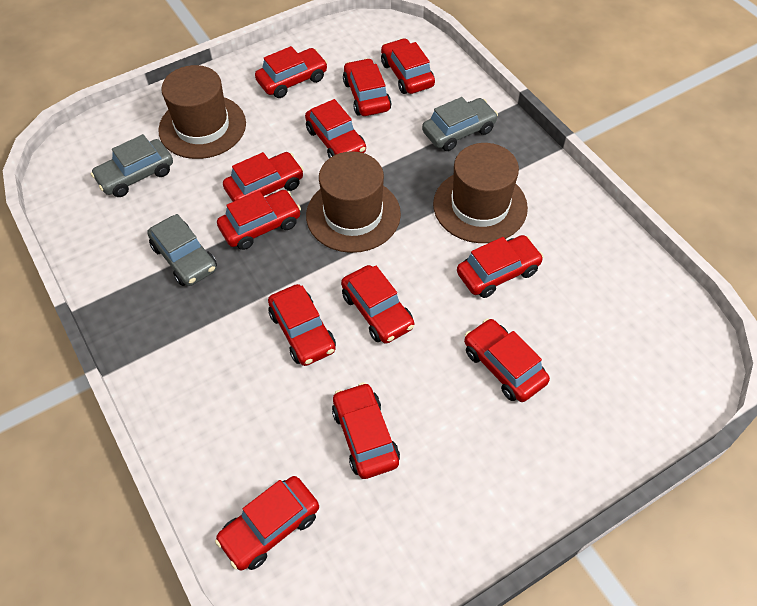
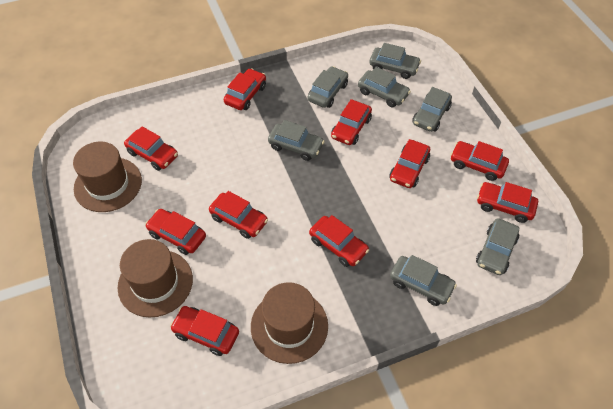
grey car: 3 -> 7
red car: 12 -> 10

